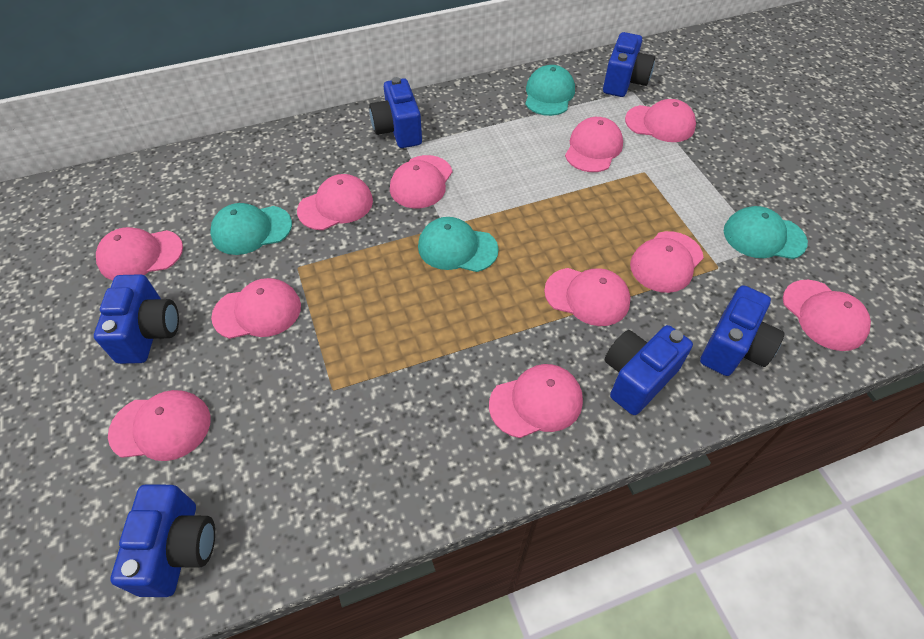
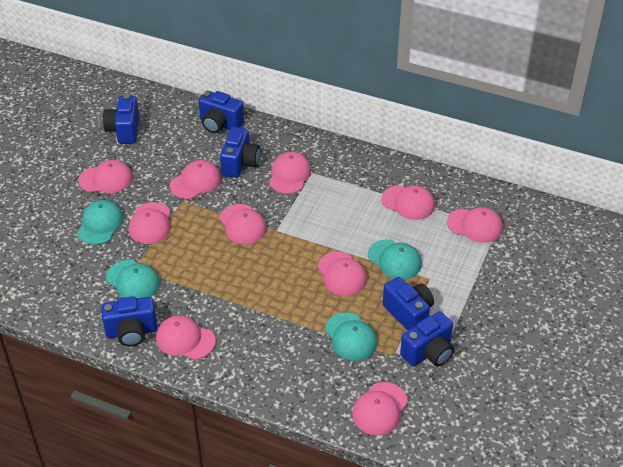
pink cap: 11 -> 10

